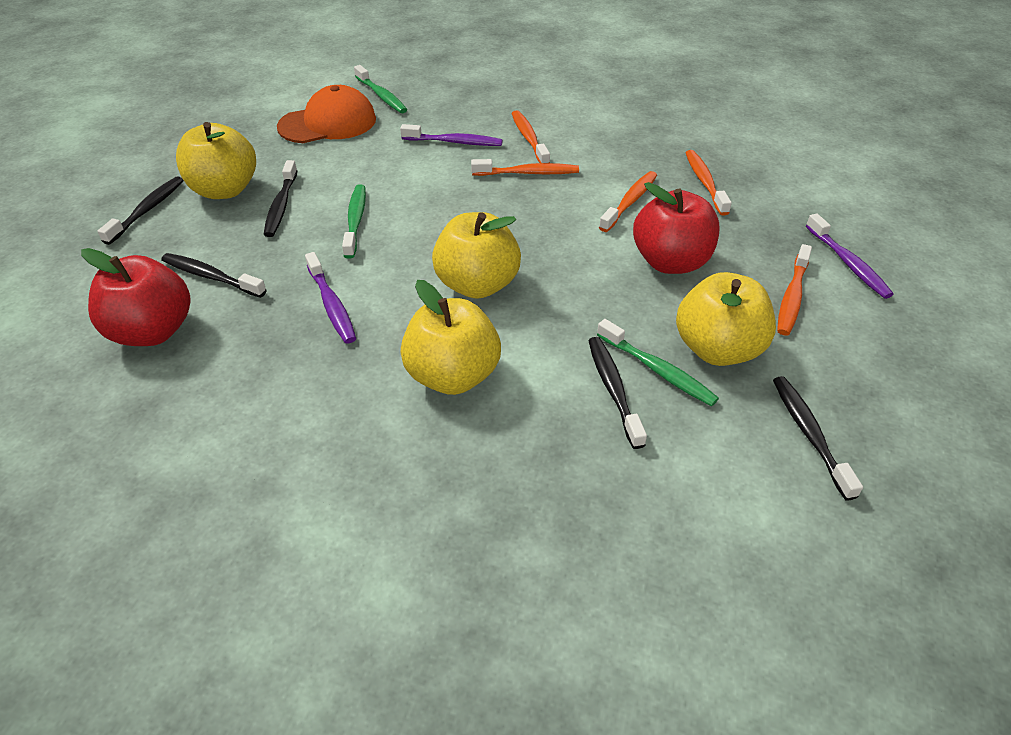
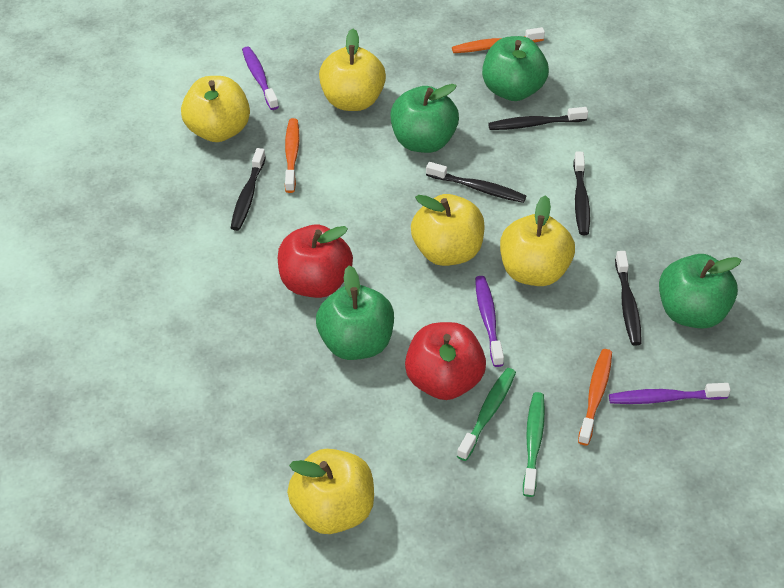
green apple: 0 -> 4
green toothbrush: 3 -> 2
orange cap: 1 -> 0
orange toothbrush: 5 -> 3
yellow apple: 4 -> 5

